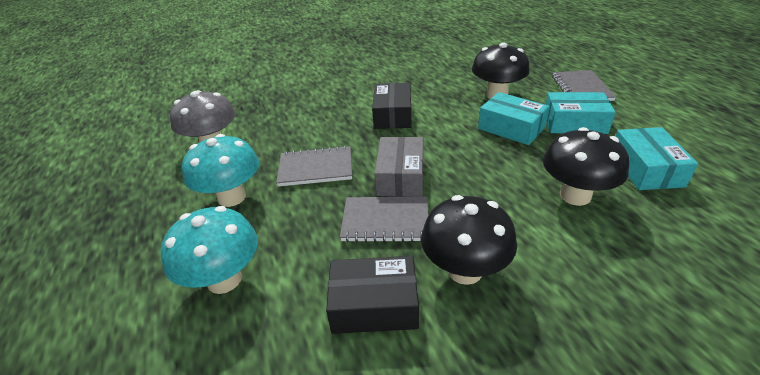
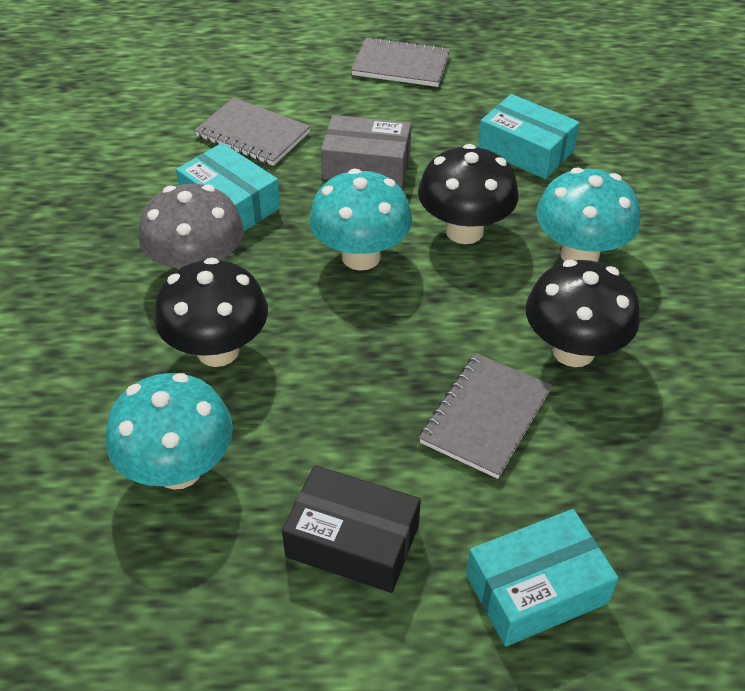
black box: 2 -> 1
turquoise mushroom: 2 -> 3

